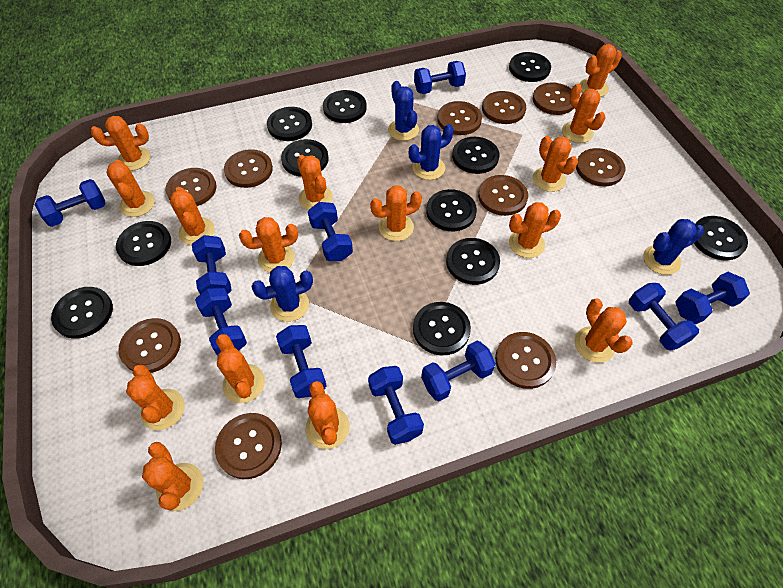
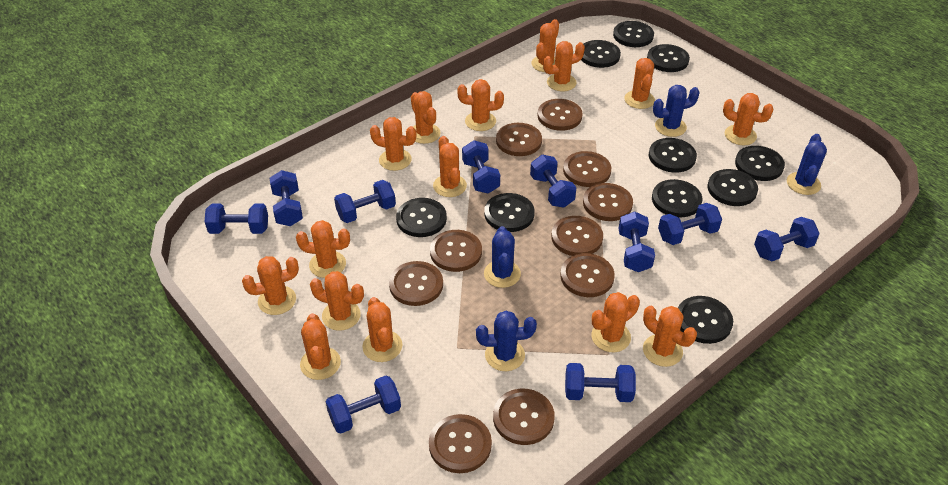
black button: 11 -> 10

